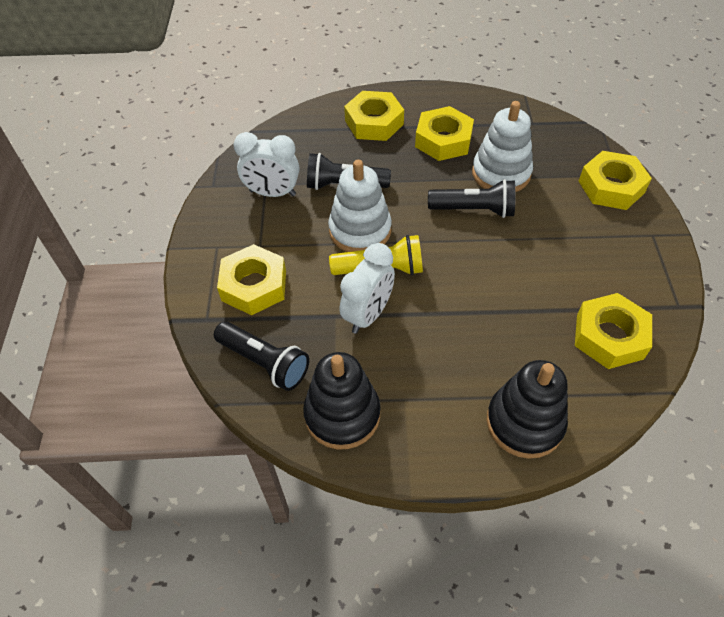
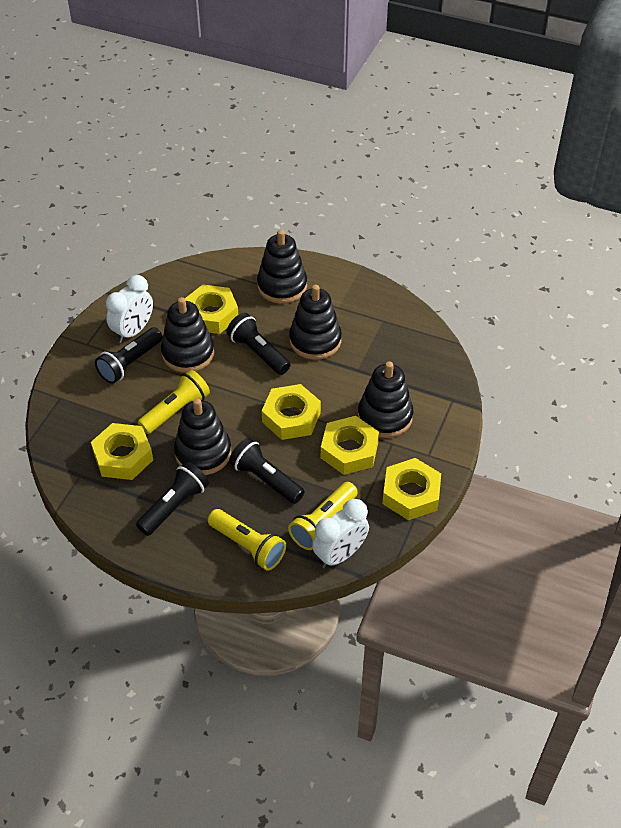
black flashlight: 3 -> 4
black stacking toy: 2 -> 5
white stacking toy: 2 -> 0
yellow flashlight: 1 -> 3

